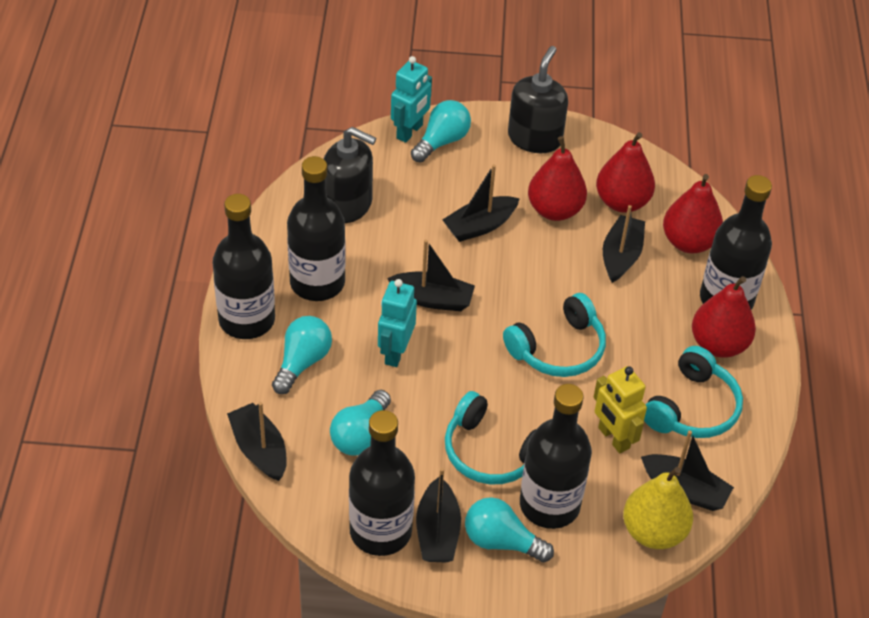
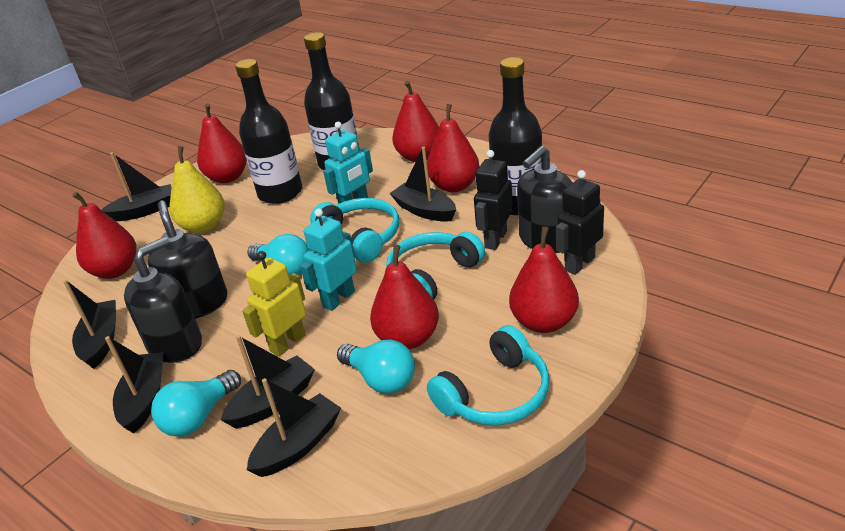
black bottle: 5 -> 3
black robot: 0 -> 2
black soap dispenser: 2 -> 3
red pear: 4 -> 6
turquoise light bulb: 4 -> 3

